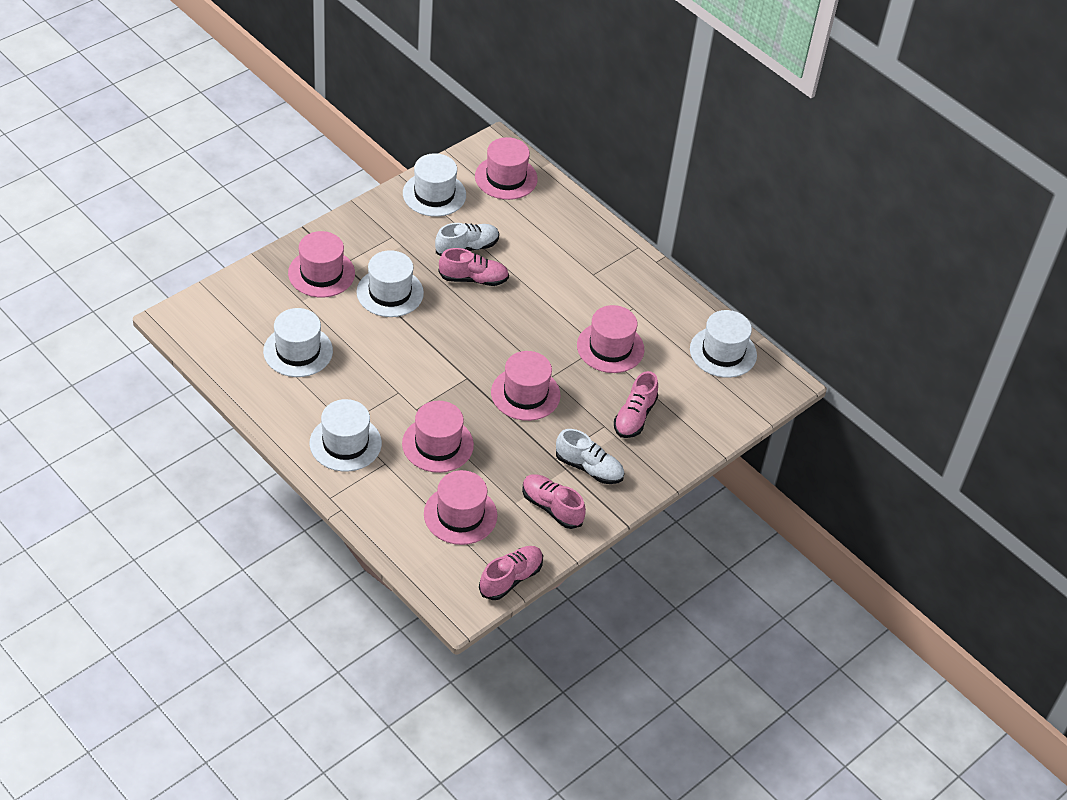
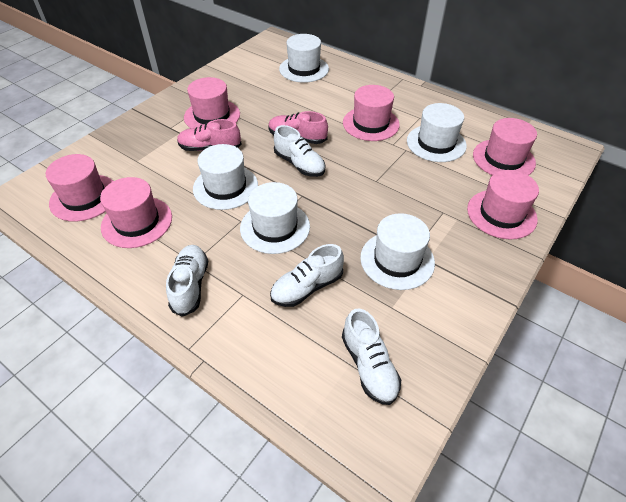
pink shoe: 4 -> 2
white shoe: 2 -> 4

